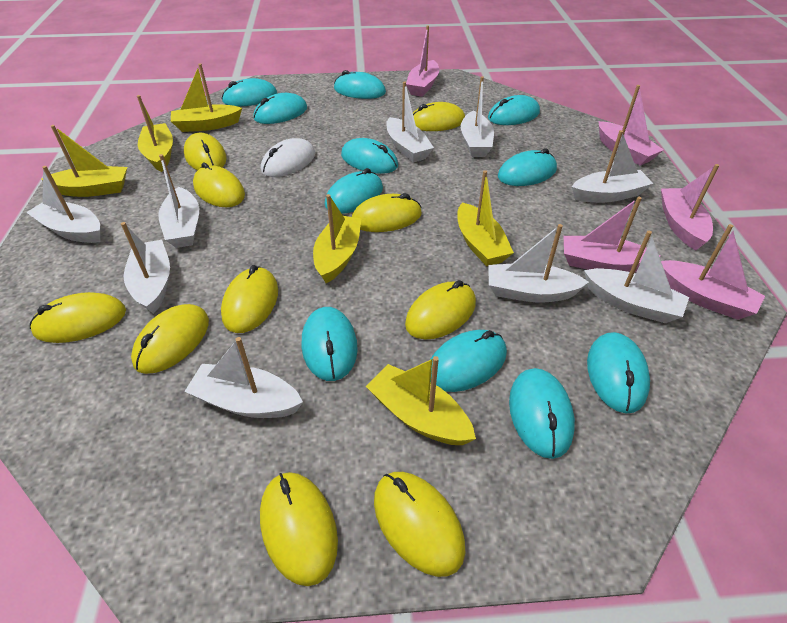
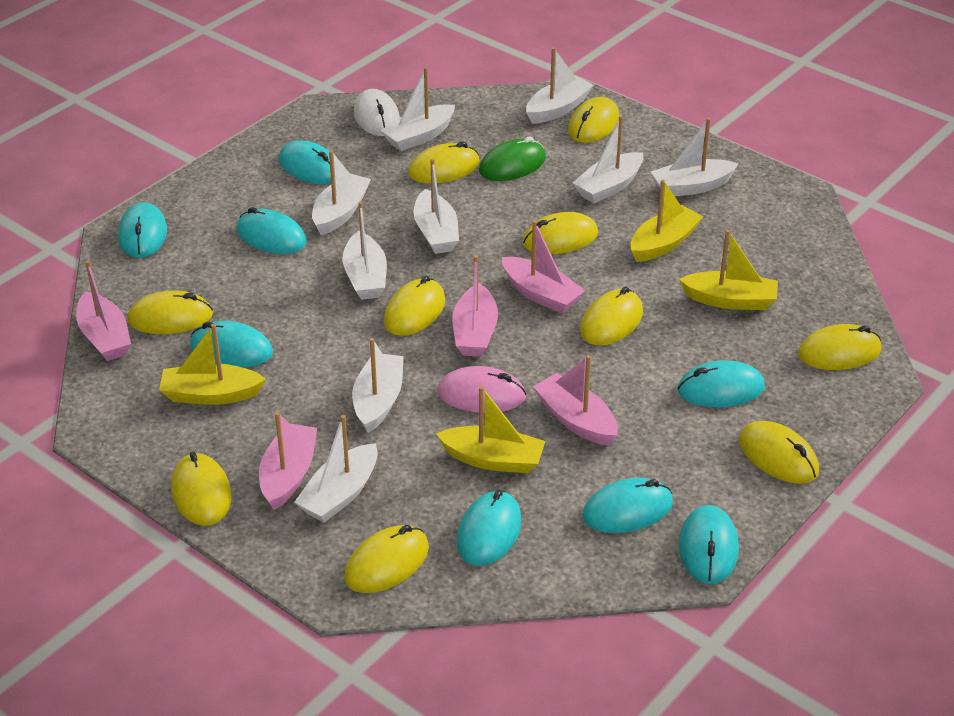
green mouse: 0 -> 1
pink mouse: 0 -> 1
turquoise mouse: 11 -> 8
yellow boat: 6 -> 4

